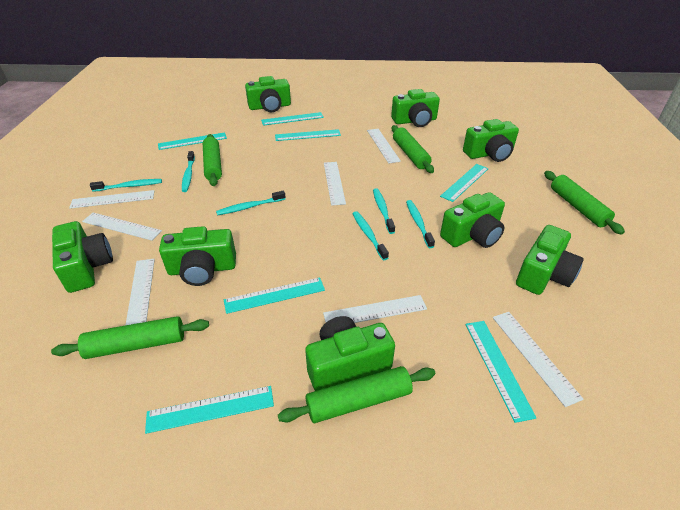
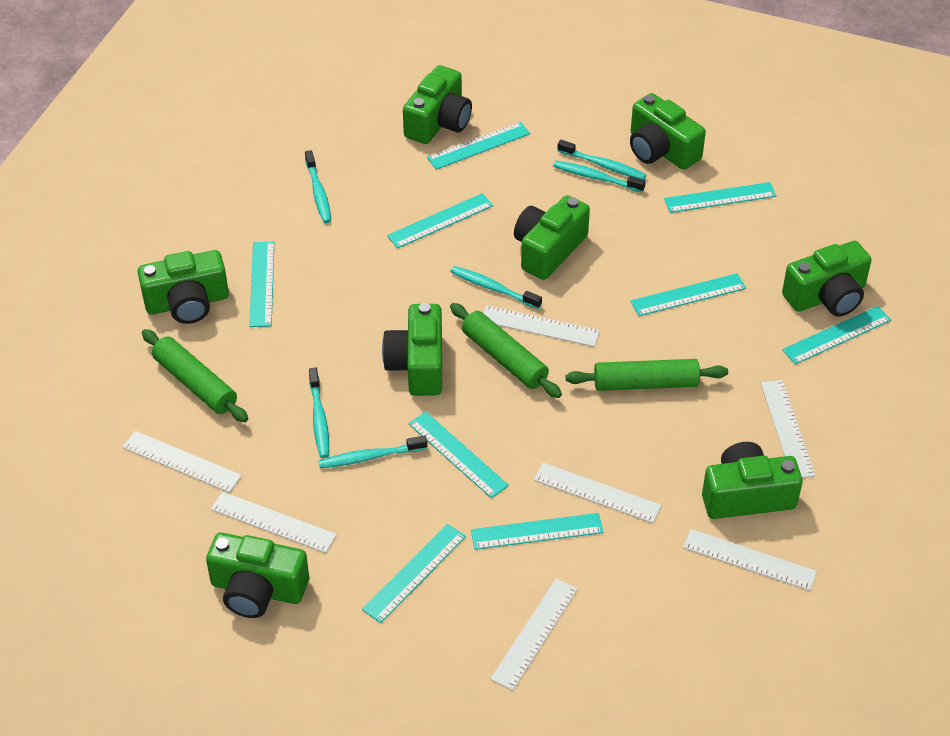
green rolling pin: 5 -> 3
turquoise ruler: 7 -> 9

